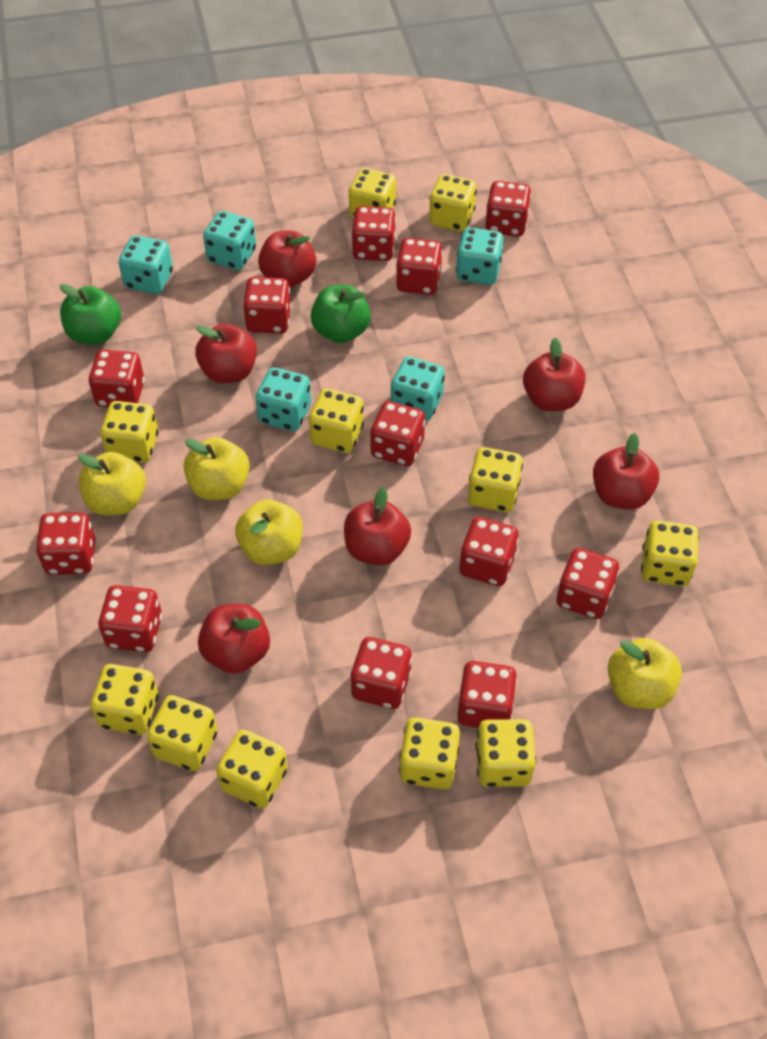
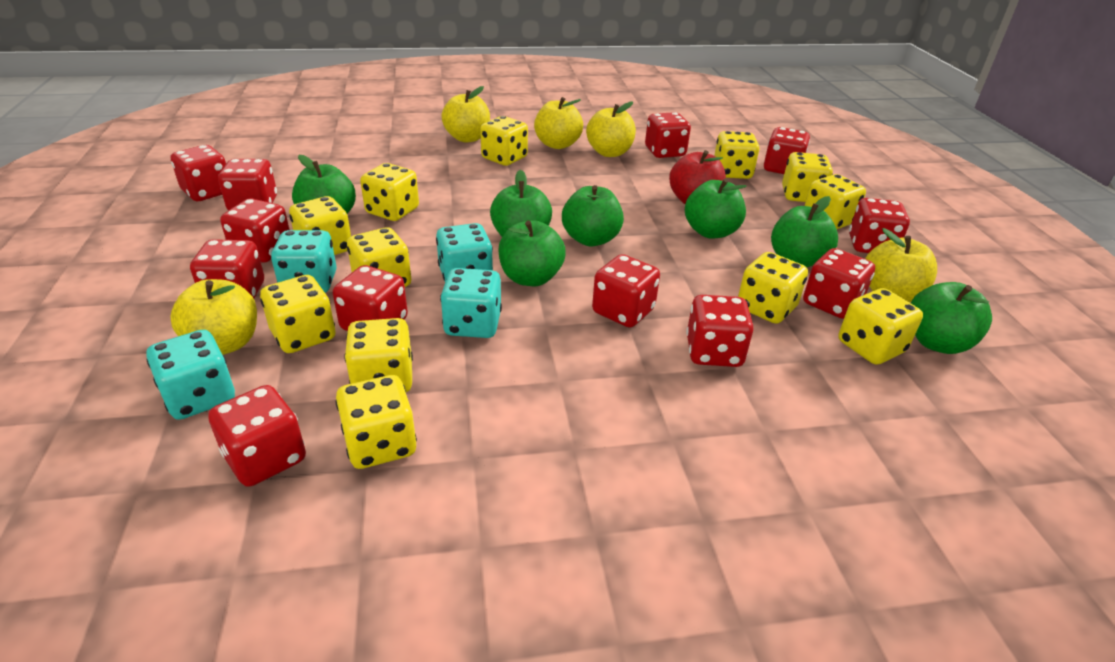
green apple: 2 -> 7
red apple: 6 -> 1
turquoise dice: 5 -> 4
yellow apple: 4 -> 5
yellow dice: 11 -> 12

